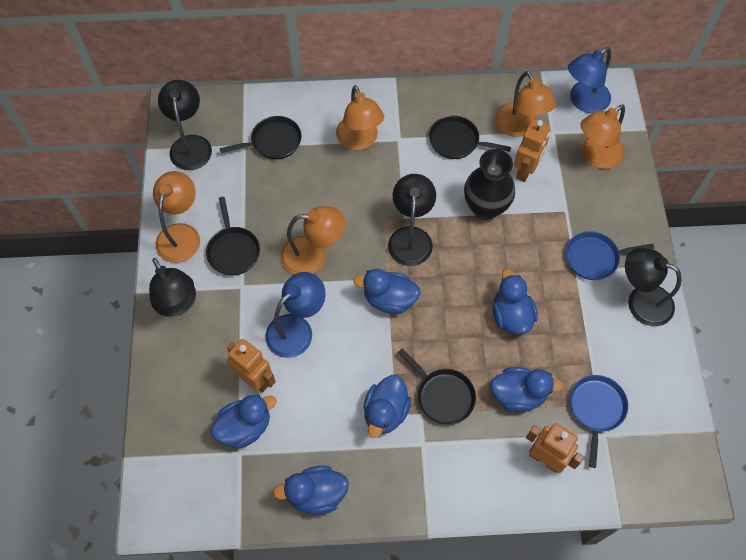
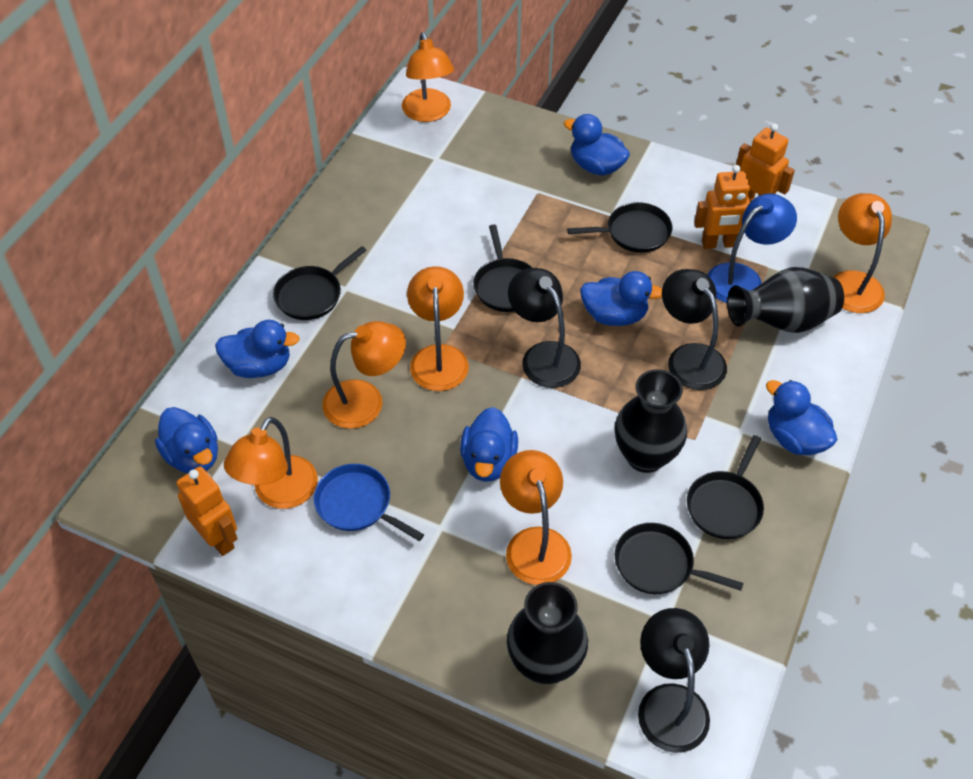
black lamp: 4 -> 3
black pan: 4 -> 5
black vase: 1 -> 3
blue lamp: 2 -> 1
blue pan: 2 -> 1
orange lamp: 5 -> 6

